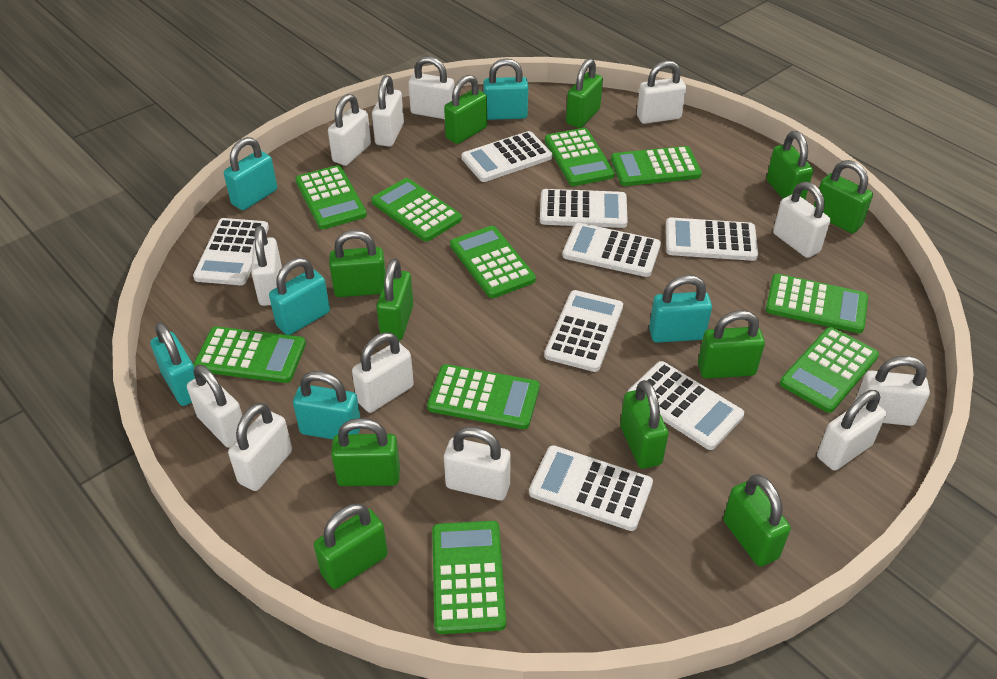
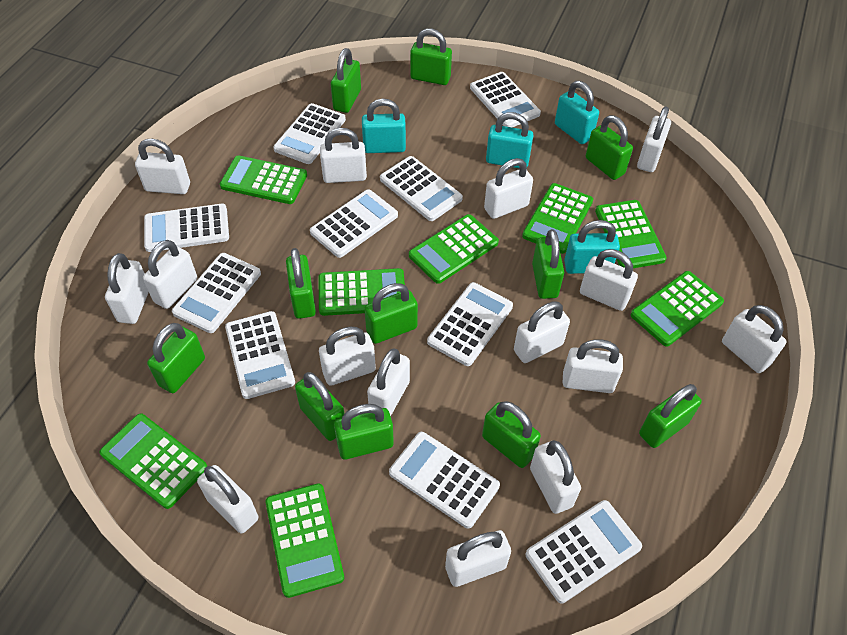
green calculator: 10 -> 8
turquoise padlock: 6 -> 4
white calculator: 8 -> 10
white padlock: 12 -> 15

